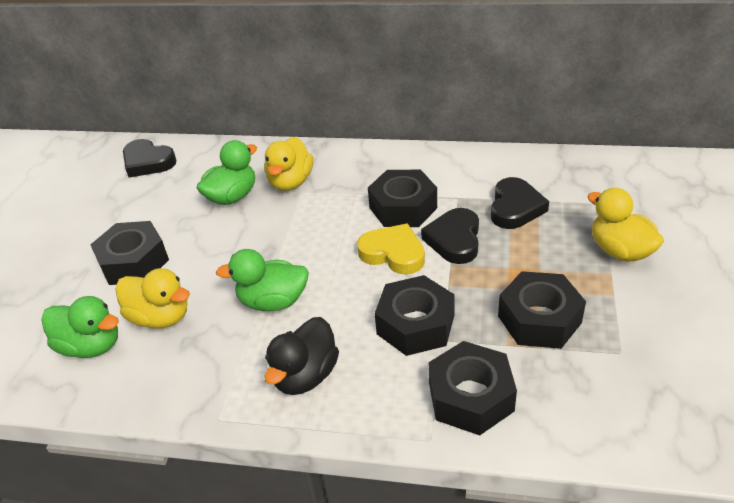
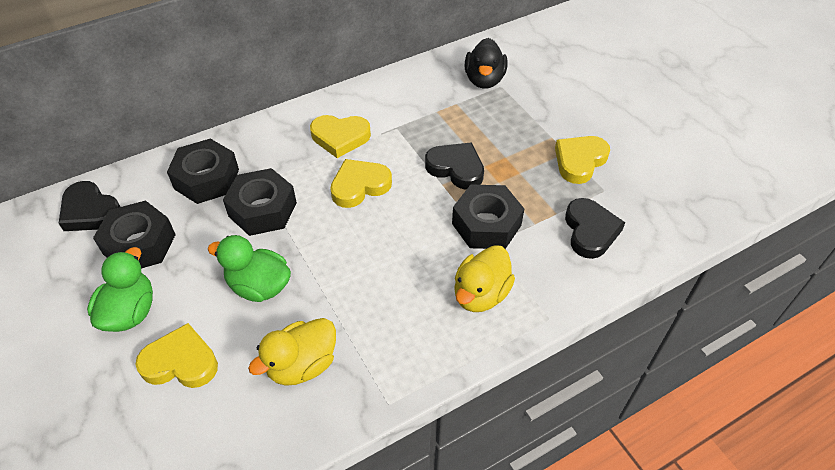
black nut: 5 -> 4
green duck: 3 -> 2
yellow duck: 3 -> 2
yellow heart: 1 -> 4

